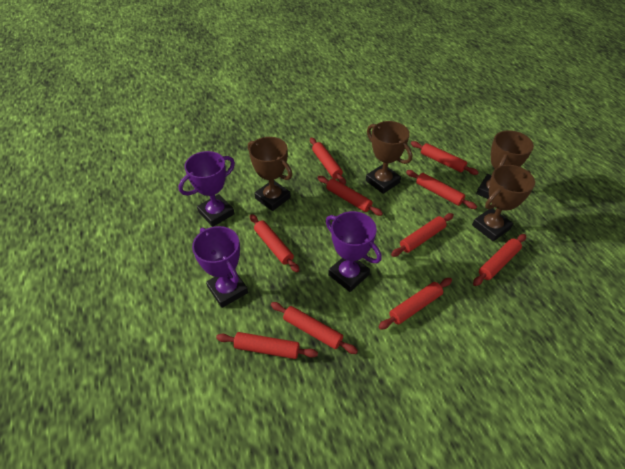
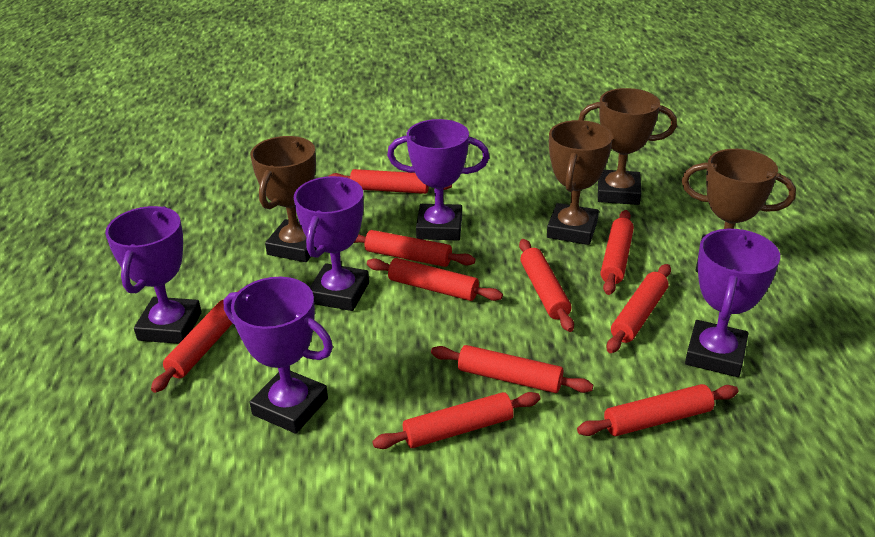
purple trophy: 3 -> 5

